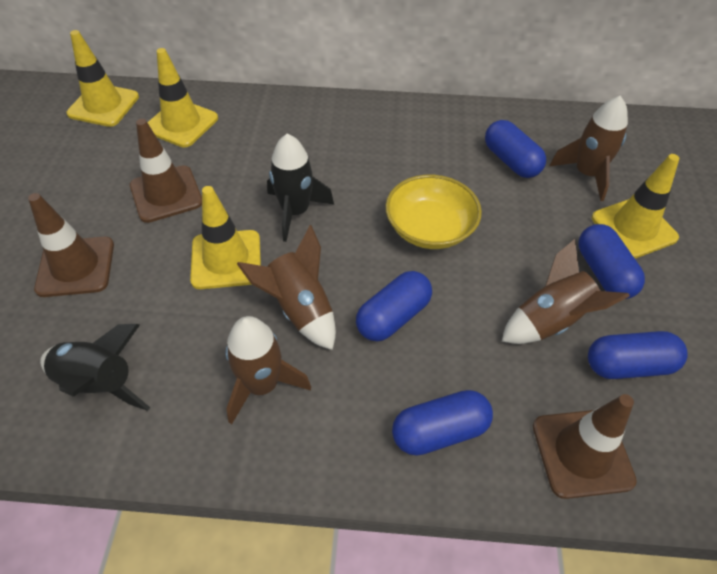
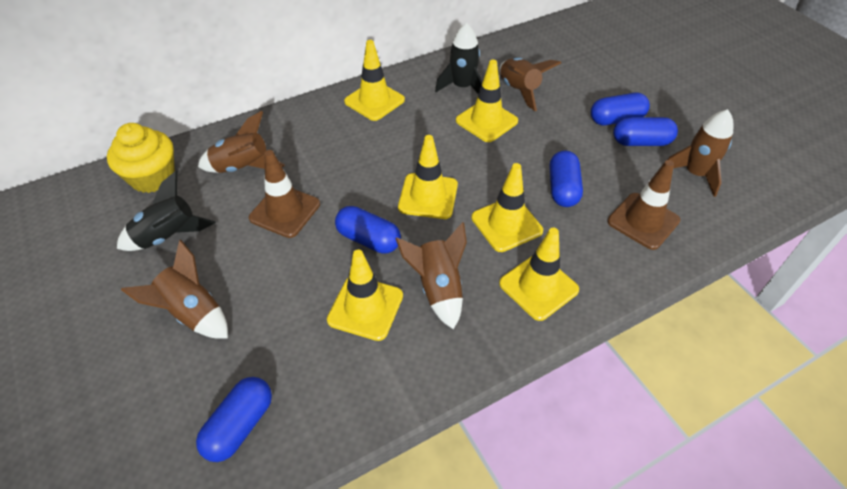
brown rocket: 4 -> 5
brown traffic cone: 3 -> 2
yellow bowl: 1 -> 0
yellow cupcake: 0 -> 1
yellow traffic cone: 4 -> 6

